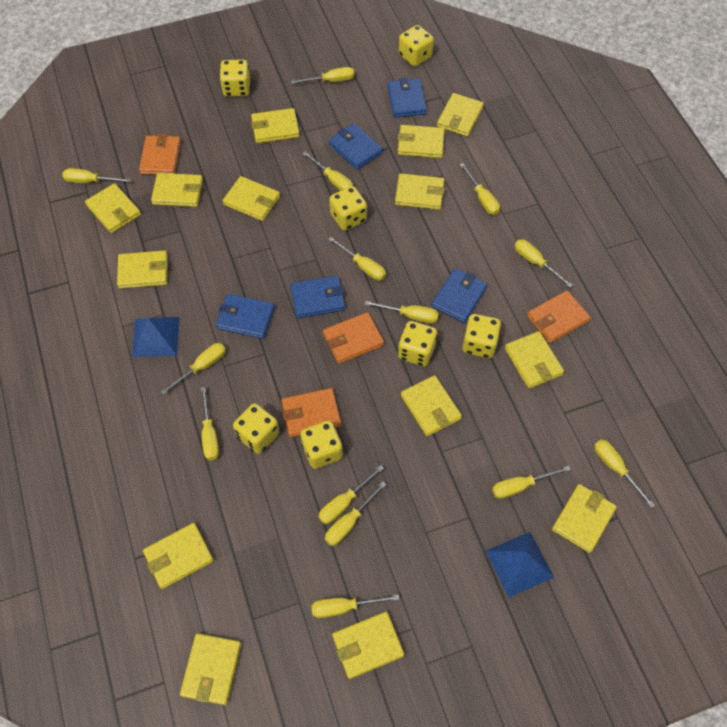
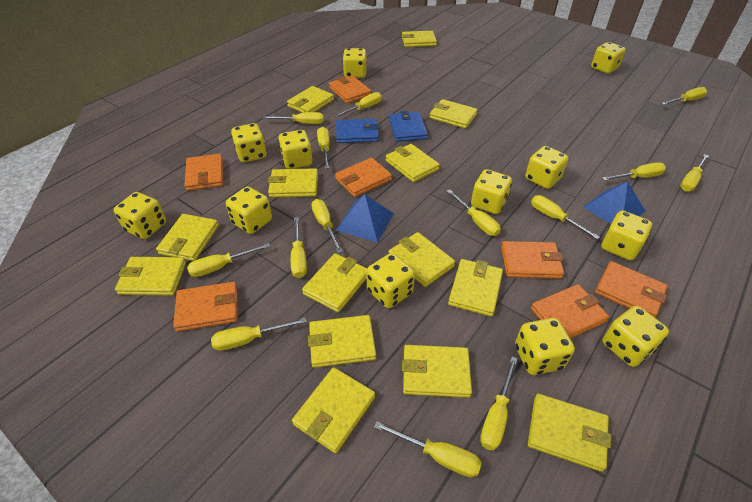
blue wallet: 5 -> 2
orange wallet: 4 -> 7
yellow dice: 7 -> 12

